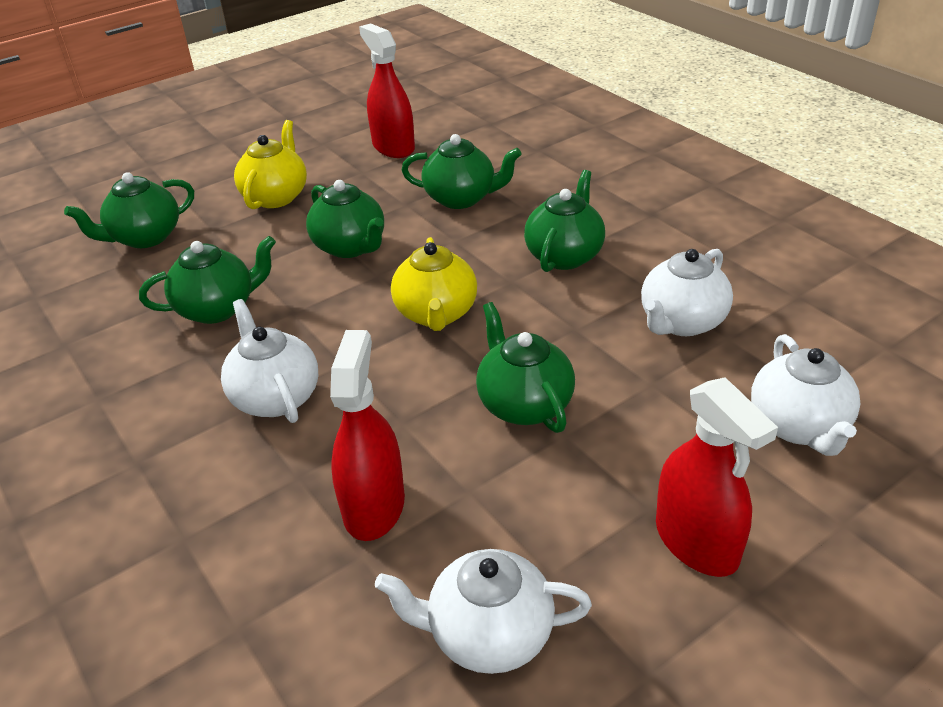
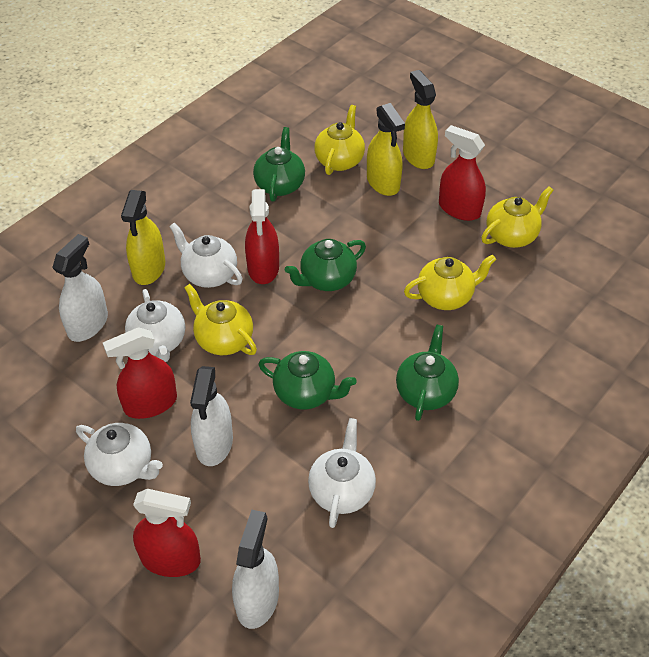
green teapot: 6 -> 4
red spray bottle: 3 -> 4
white spray bottle: 0 -> 3
yellow spray bottle: 0 -> 3
yellow teapot: 2 -> 4

